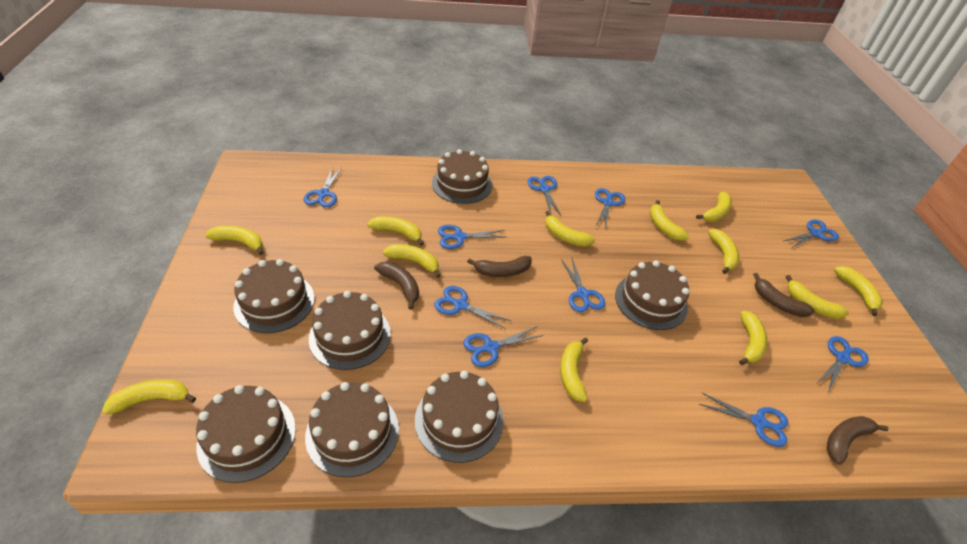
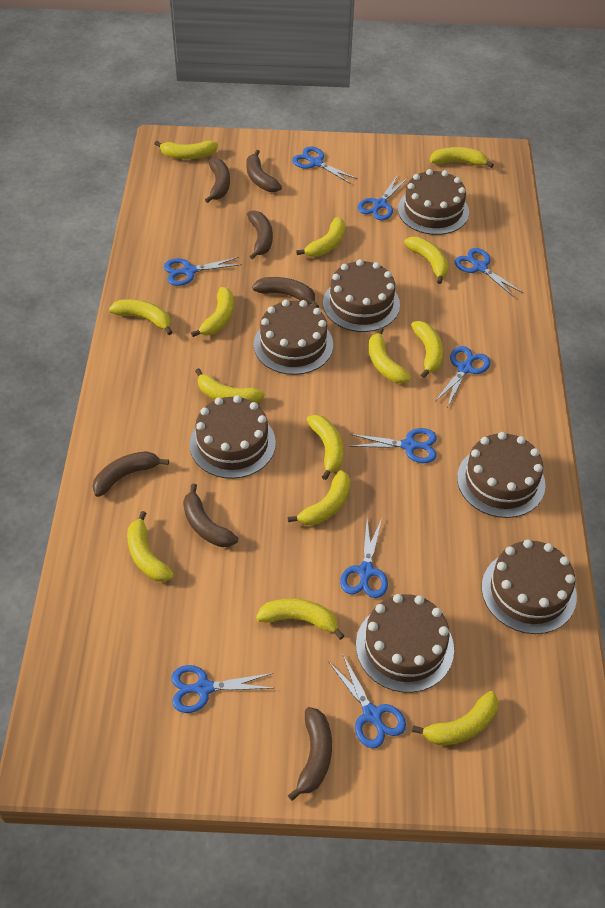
blue scissors: 10 -> 9
brown banana: 4 -> 7
yellow banana: 12 -> 14

